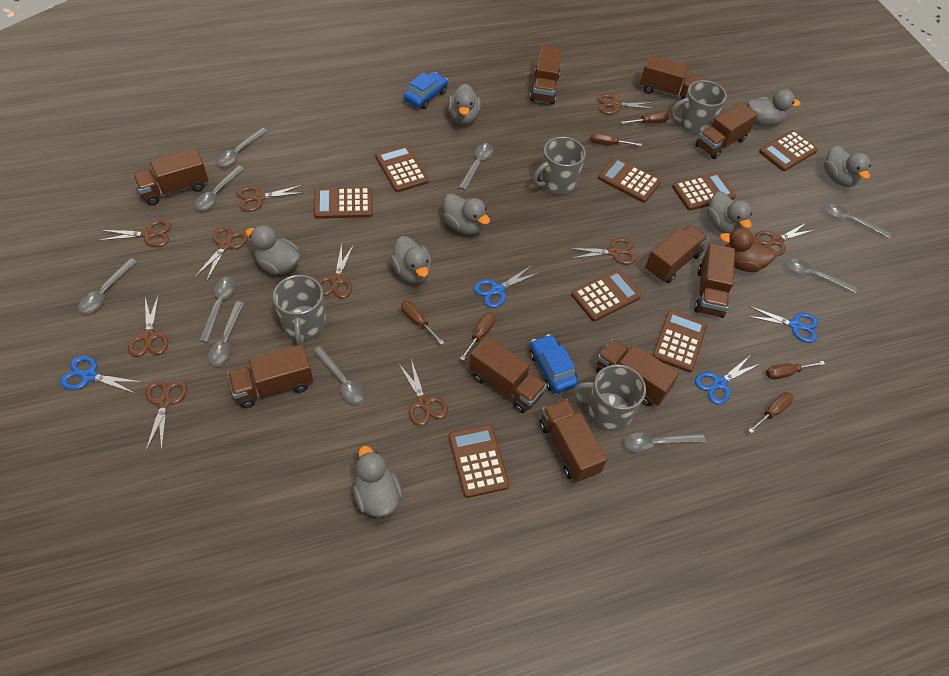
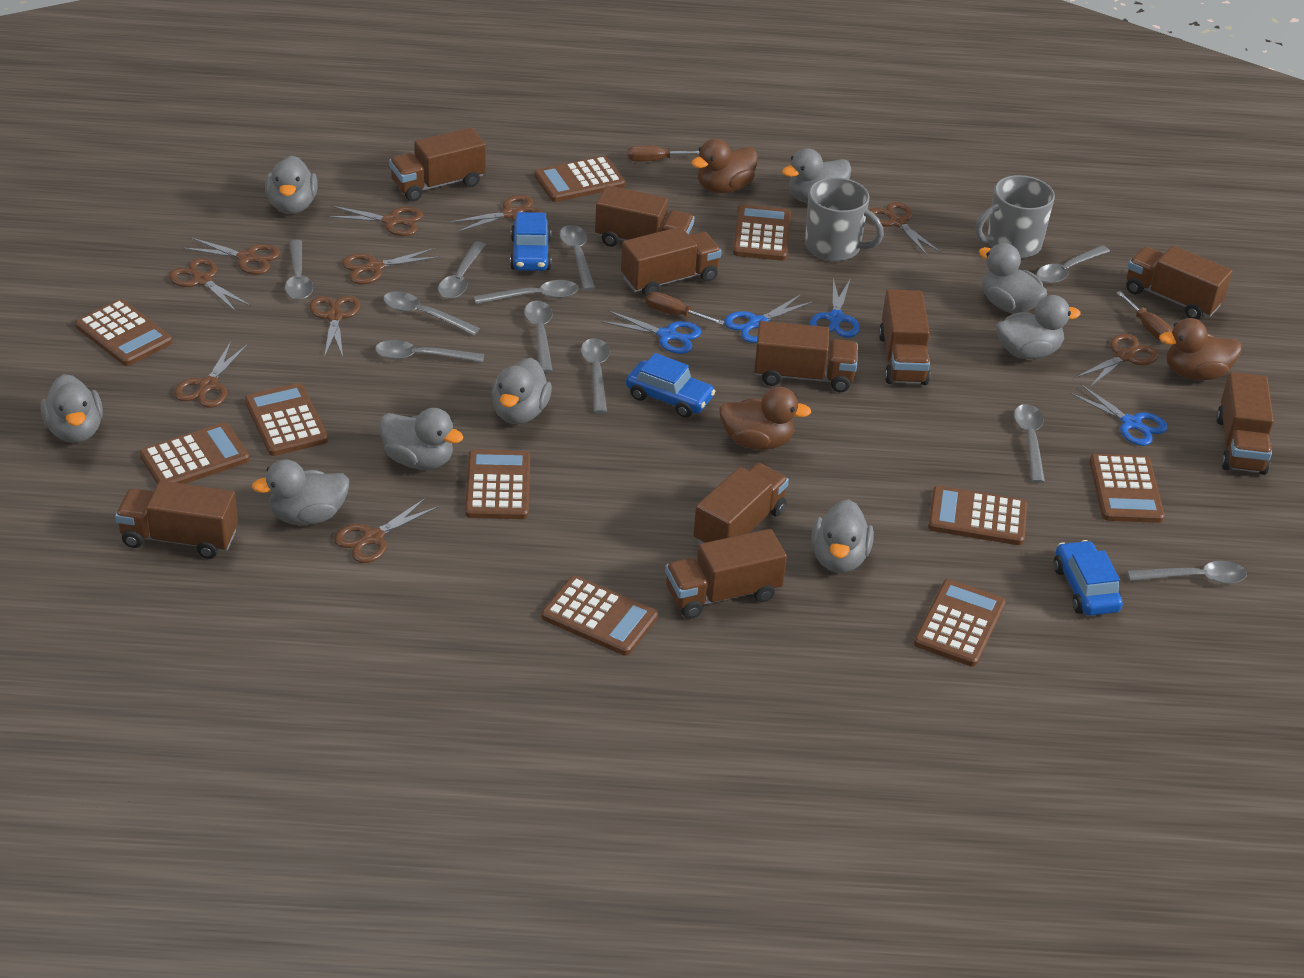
blue car: 2 -> 3
brown calculator: 8 -> 10
brown duck: 1 -> 3
brown screwdriver: 6 -> 3
grey duck: 8 -> 9
grey mug: 4 -> 2
grey spoon: 10 -> 11

